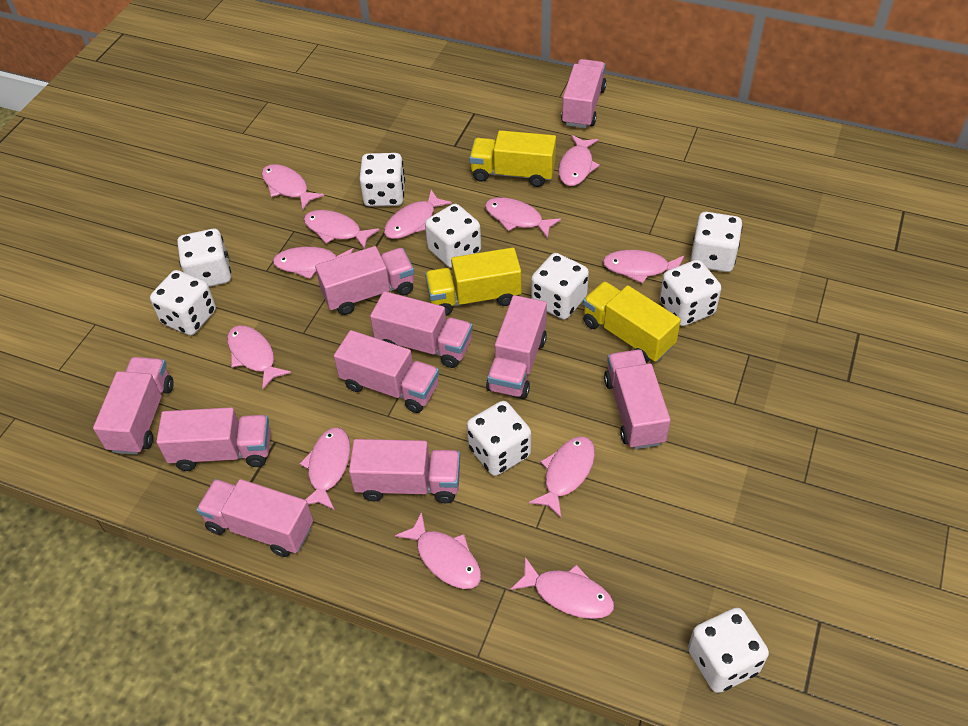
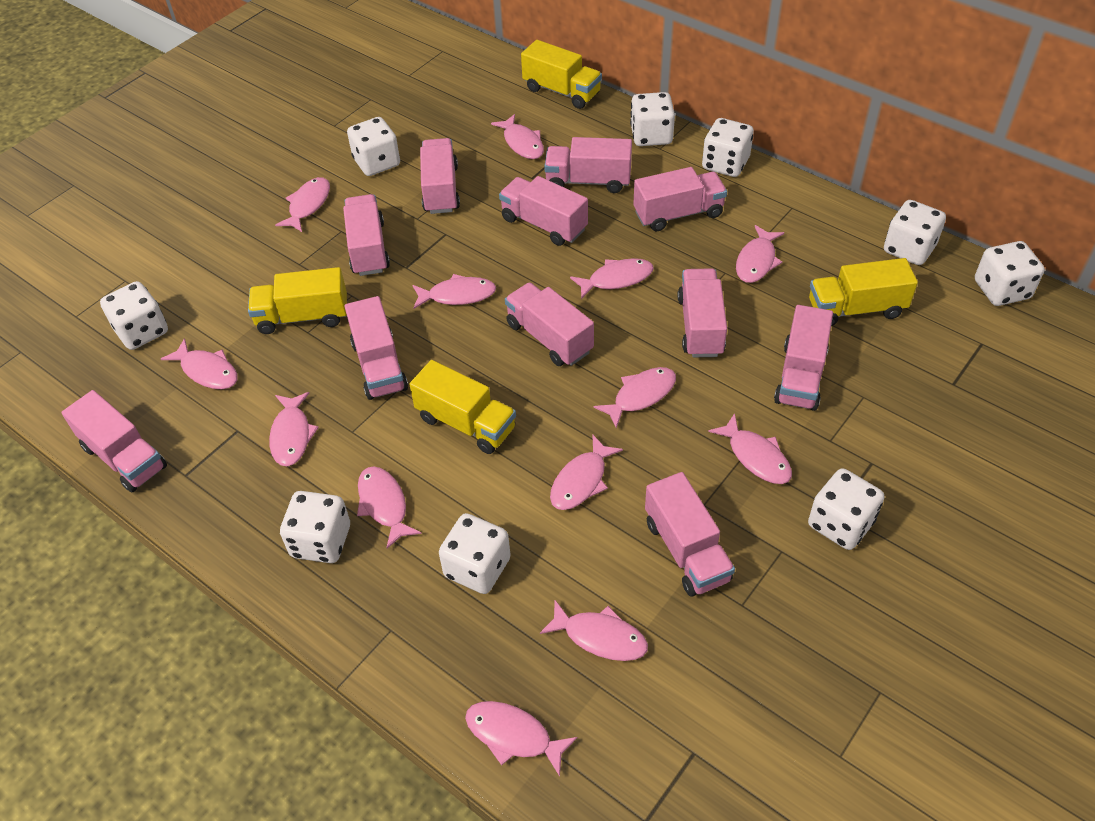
pink fish: 12 -> 13
pink truck: 10 -> 11
yellow truck: 3 -> 4

